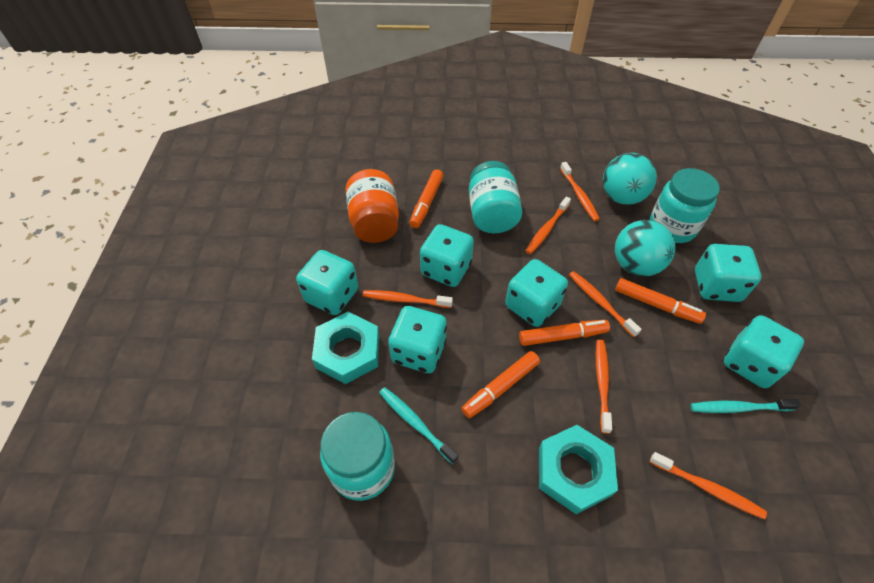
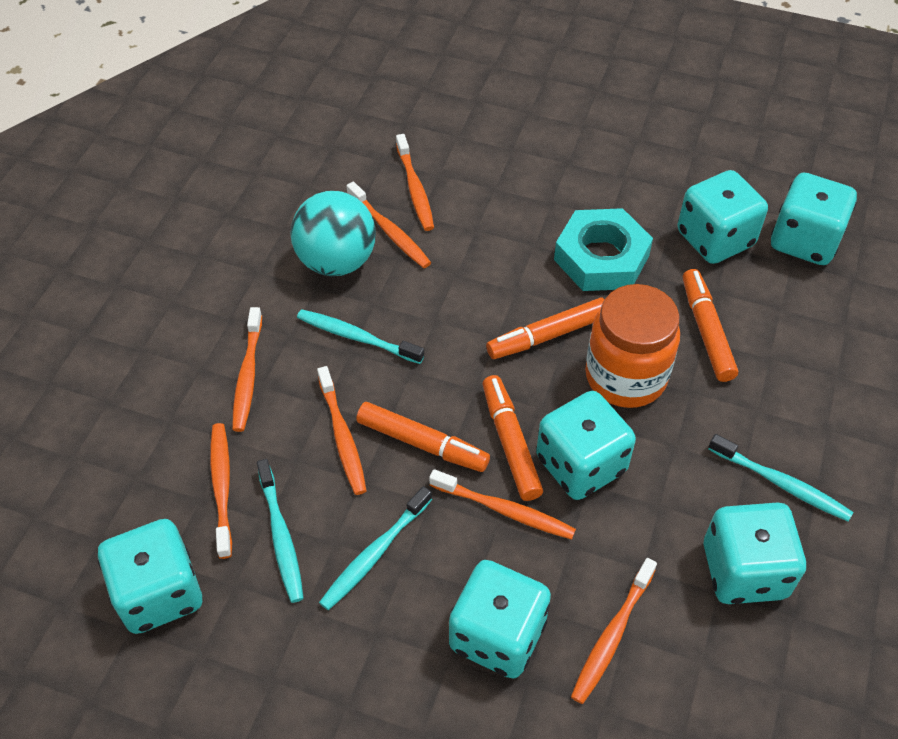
orange toothbrush: 6 -> 7
turquoise ball: 2 -> 1
turquoise jar: 3 -> 0
turquoise nut: 2 -> 1
turquoise toothbrush: 2 -> 4

